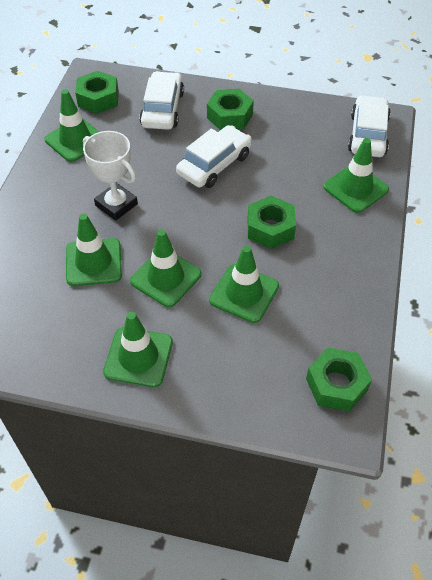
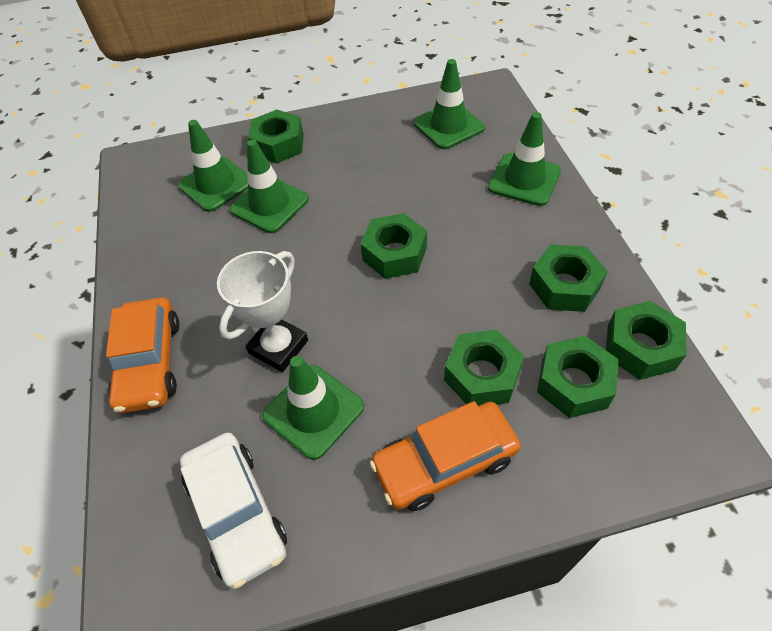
green nut: 4 -> 6
green traffic cone: 6 -> 5
orange car: 0 -> 2
white car: 3 -> 1

